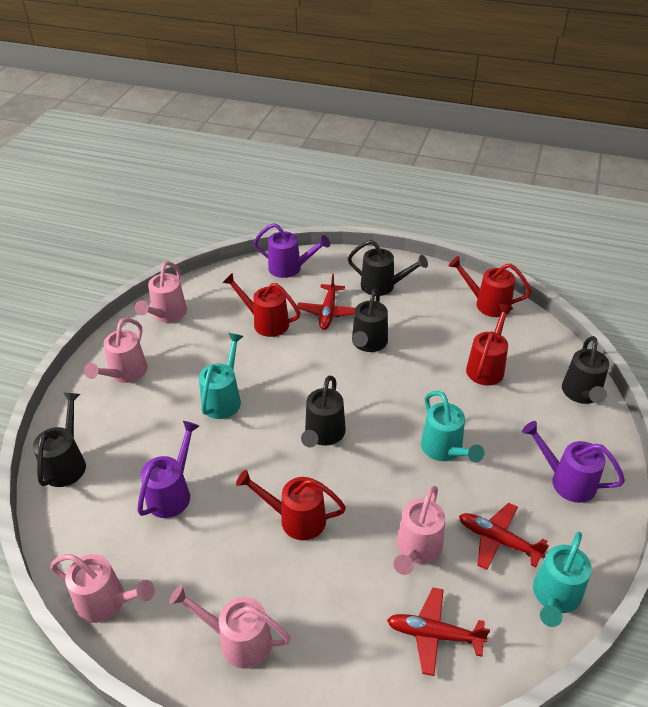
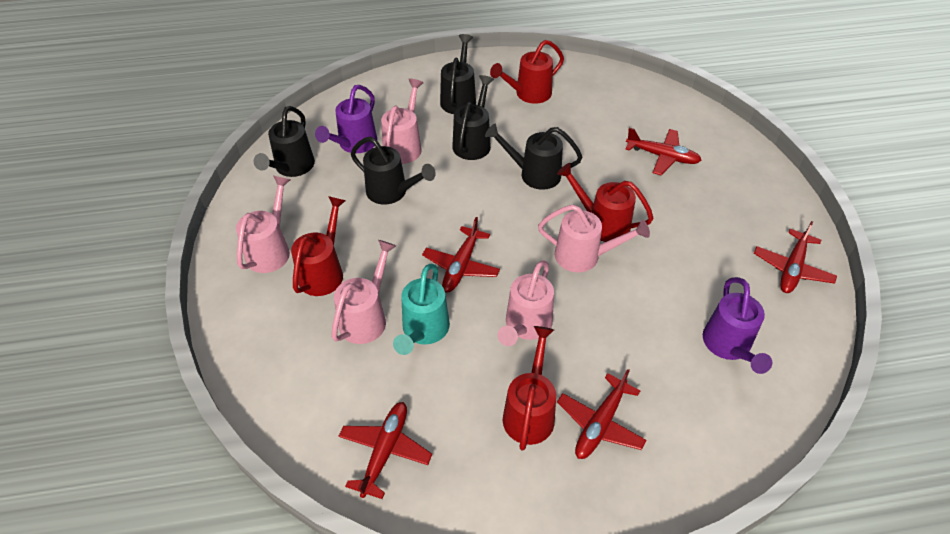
purple watering can: 3 -> 2
red plane: 3 -> 5
turquoise watering can: 3 -> 1

